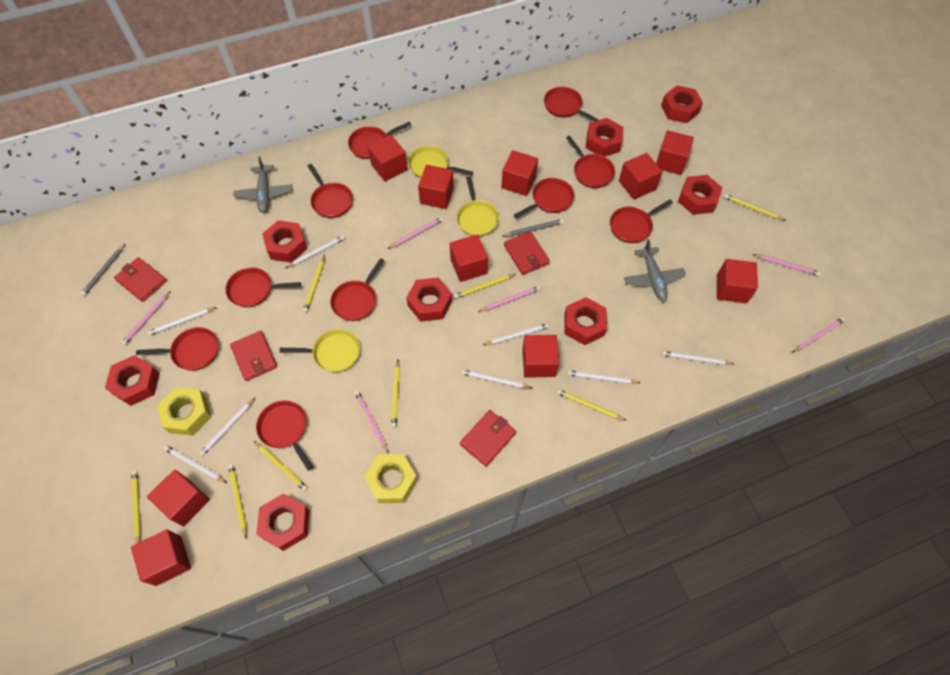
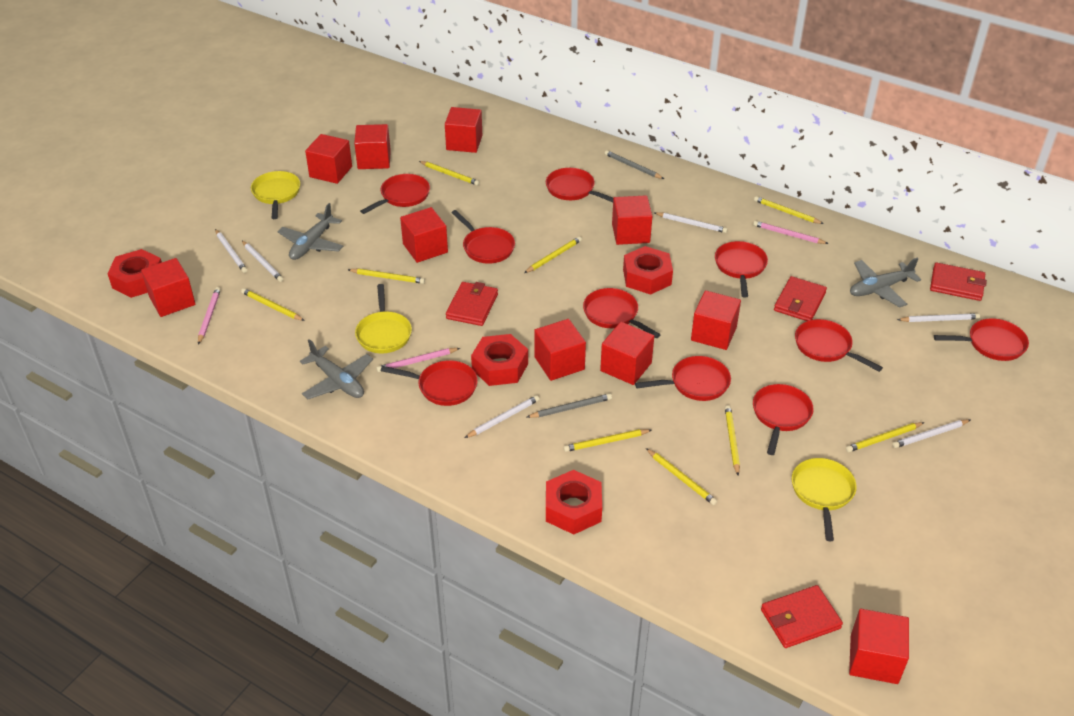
grey plane: 2 -> 3
pink pencil: 6 -> 3
red nut: 8 -> 4
white pencil: 8 -> 6
yellow nut: 2 -> 0
yellow pencil: 8 -> 9

